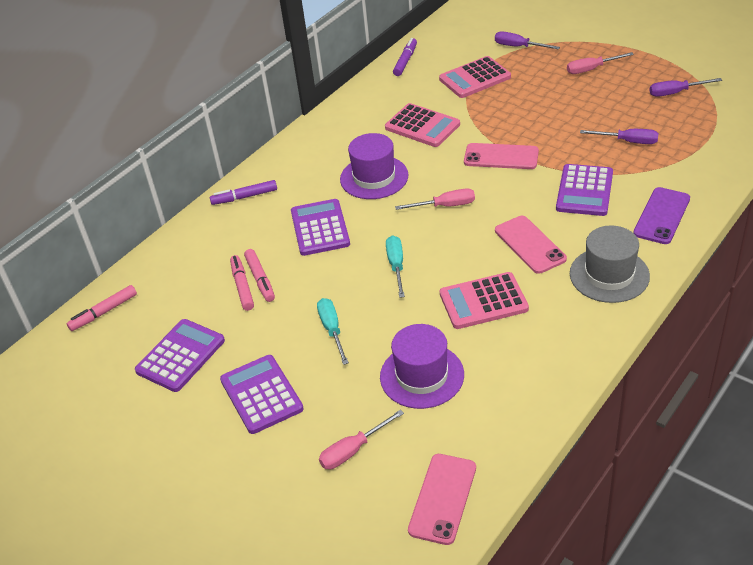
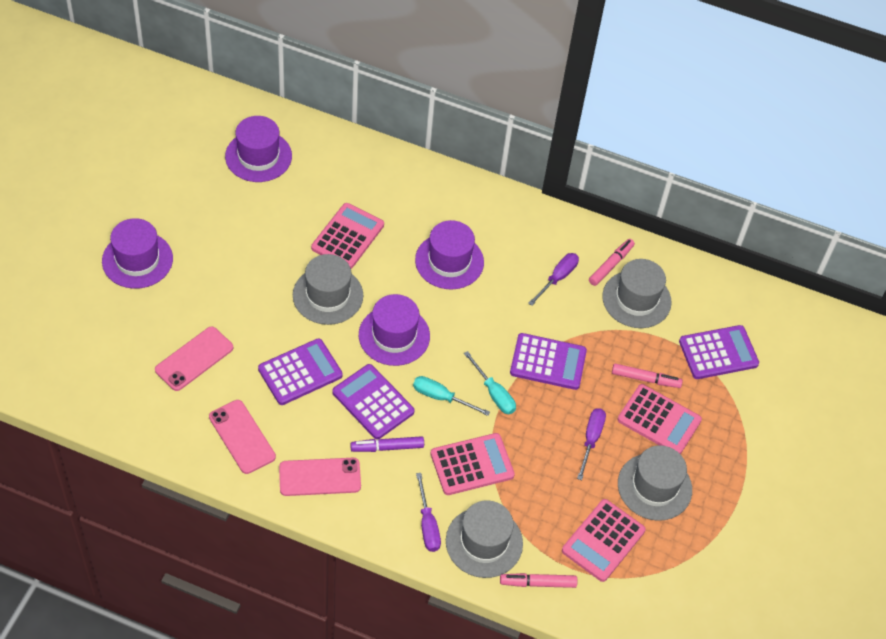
grey hat: 1 -> 4
pink calculator: 3 -> 4
pink screwdriver: 3 -> 0
purple hat: 2 -> 4
purple marker: 2 -> 1
purple phone: 1 -> 0

